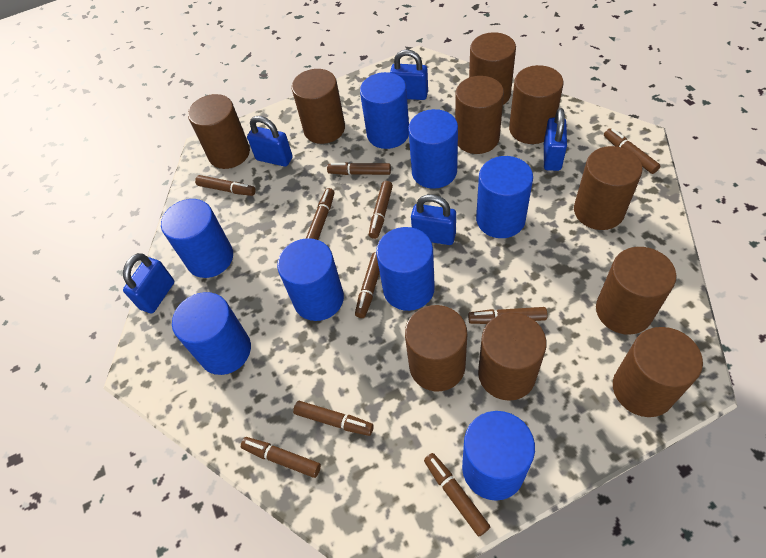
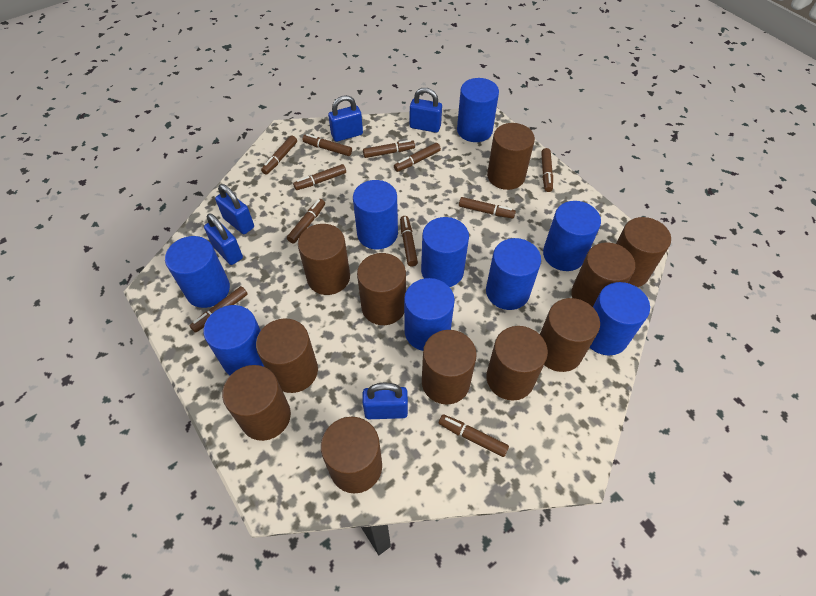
blue cylinder: 8 -> 9
brown cylinder: 10 -> 11
brown marker: 10 -> 11

